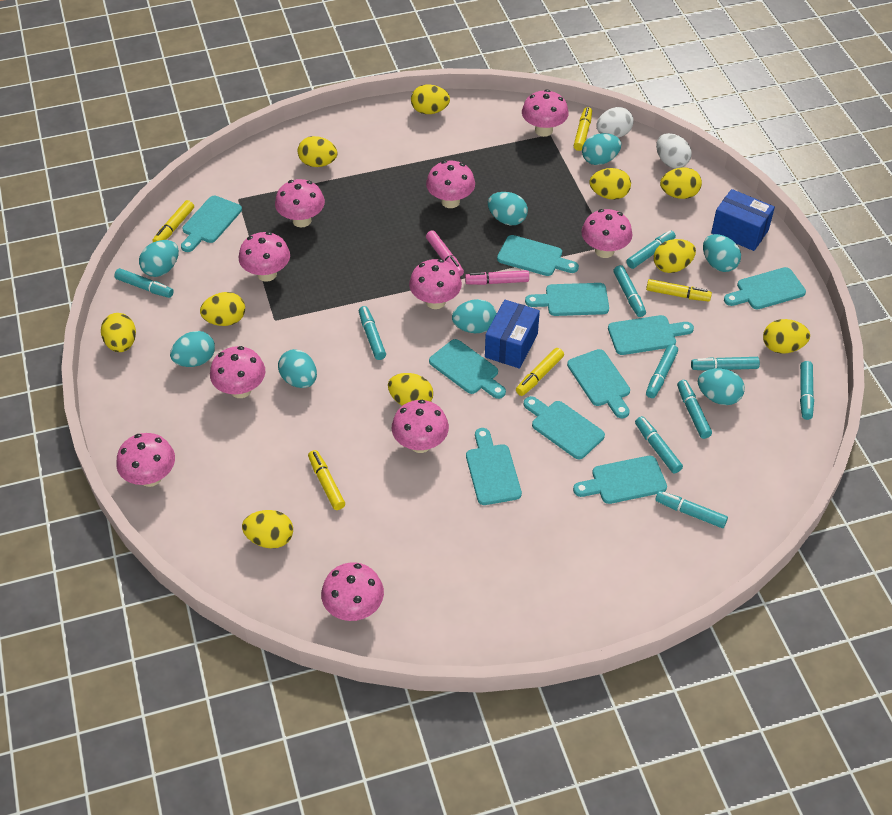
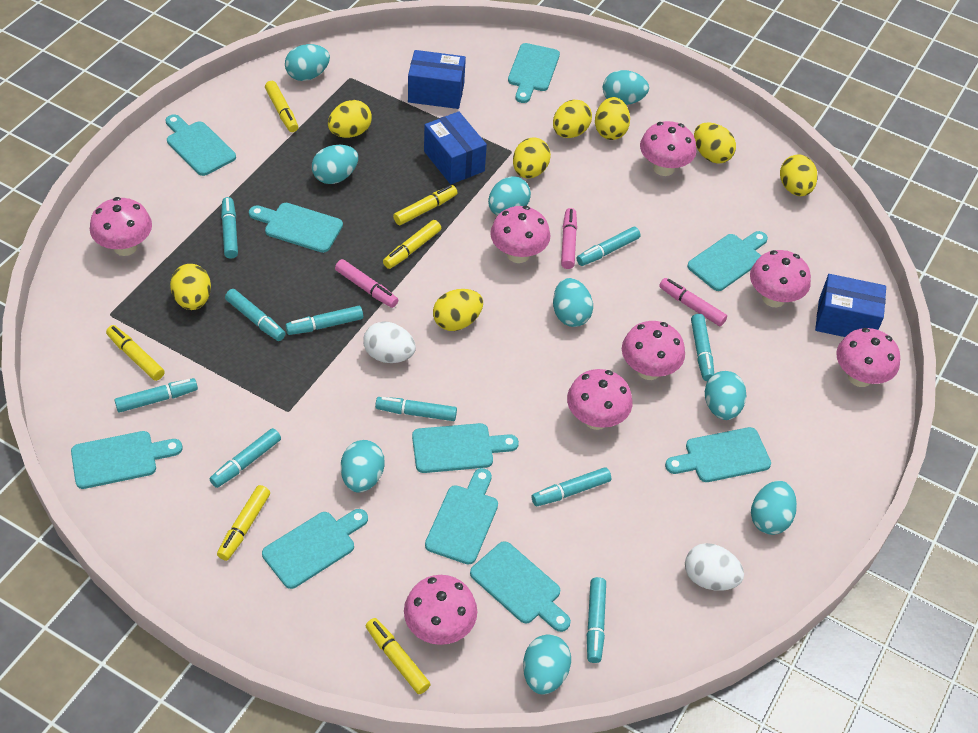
blue box: 2 -> 3
pink marker: 2 -> 3
pink mushroom: 10 -> 8
turquoise egg: 8 -> 9
yellow egg: 10 -> 8
yellow marker: 5 -> 6

